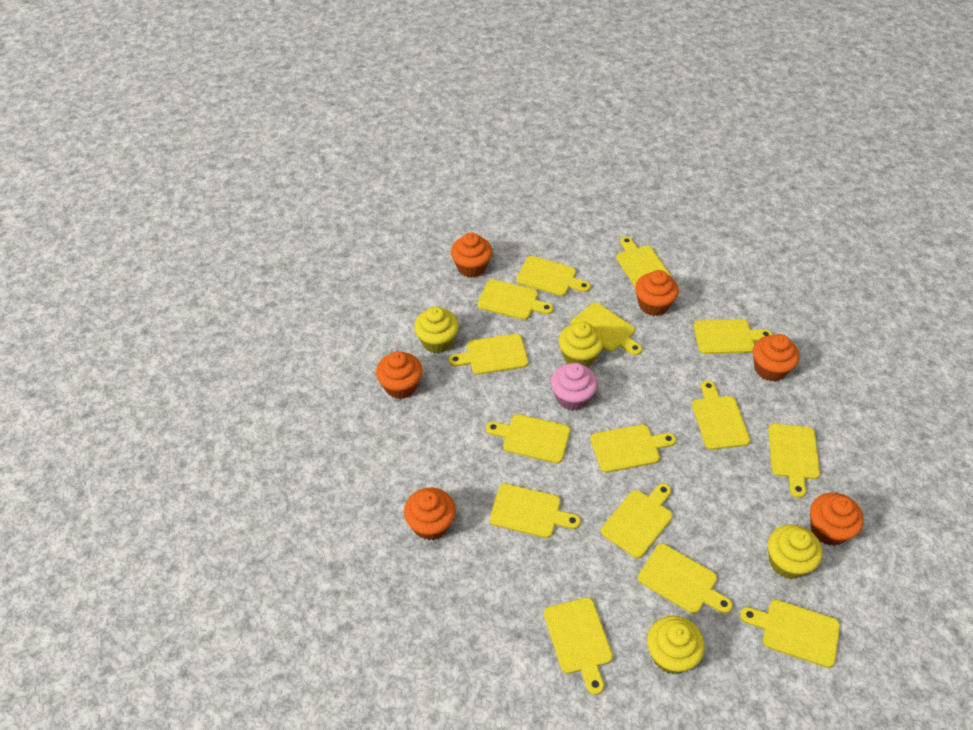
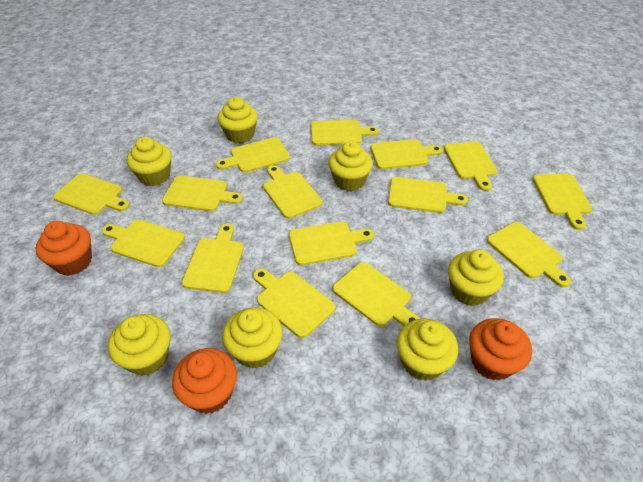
orange cupcake: 6 -> 3
pink cupcake: 1 -> 0
yellow cupcake: 4 -> 7

